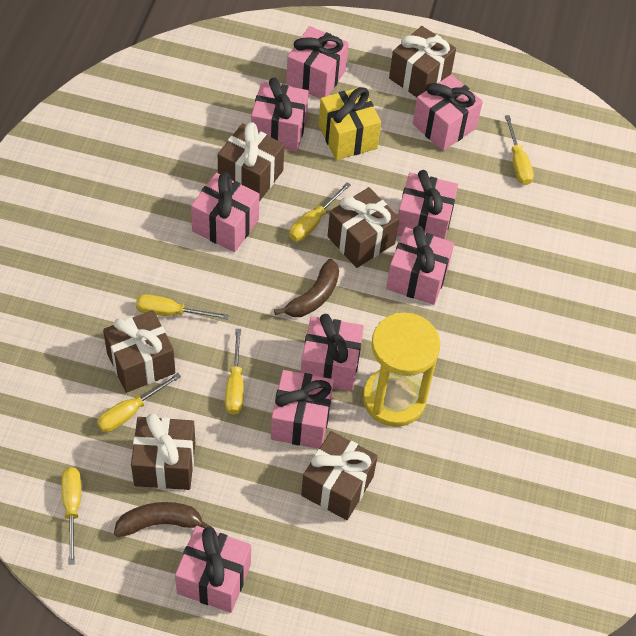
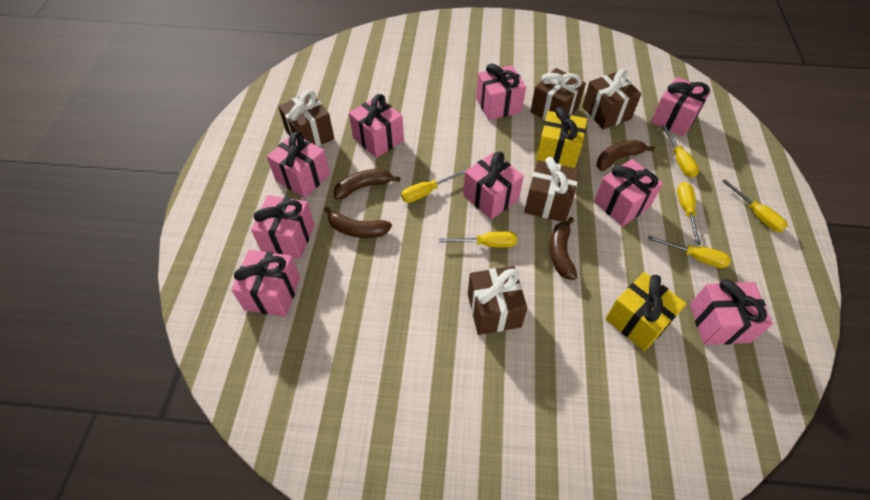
brown banana: 2 -> 4
brown gift: 6 -> 5
yellow gift: 1 -> 2
yellow hourglass: 1 -> 0

